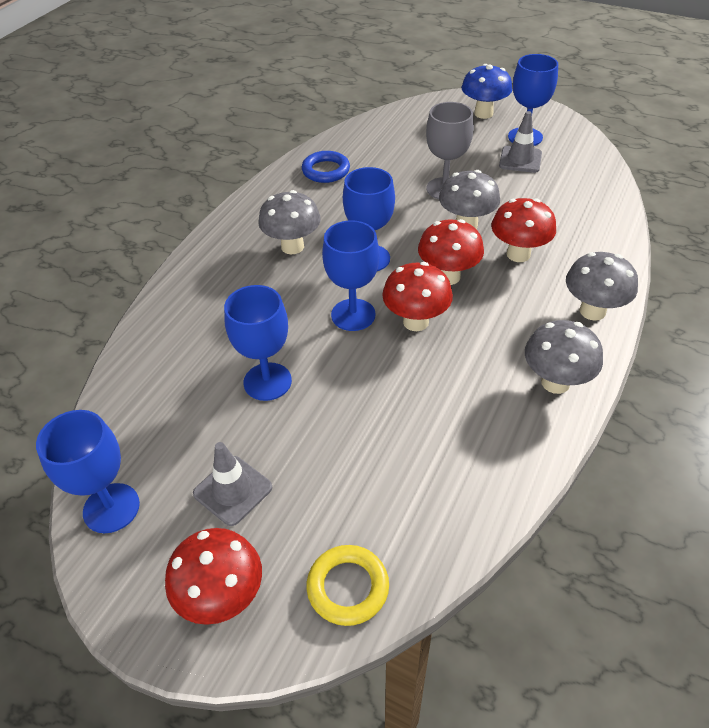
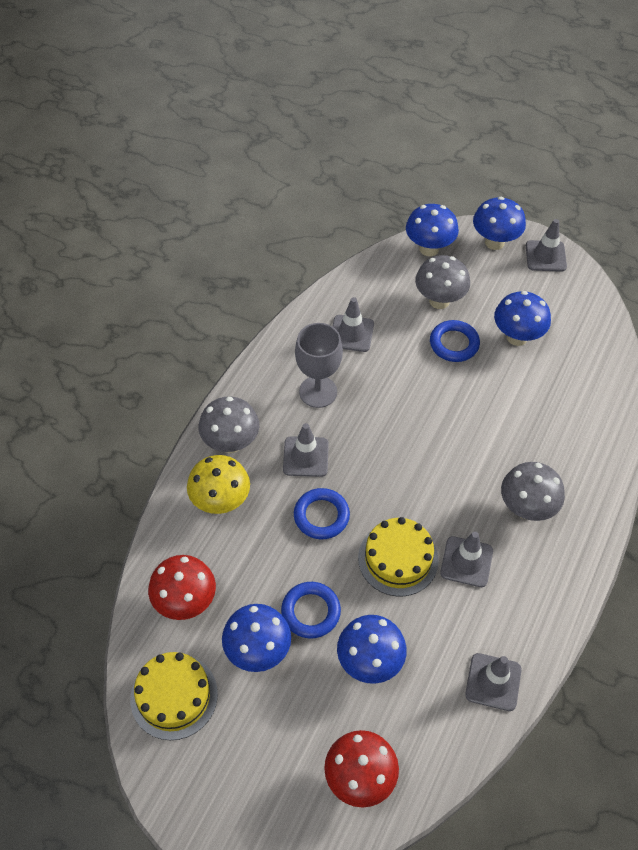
blue goblet: 5 -> 0
blue mushroom: 1 -> 5
blue ring: 1 -> 3
grey mushroom: 4 -> 3
grey traffic cone: 2 -> 5
red mushroom: 4 -> 2
yellow cake: 0 -> 2
yellow mushroom: 0 -> 1
yellow ring: 1 -> 0

